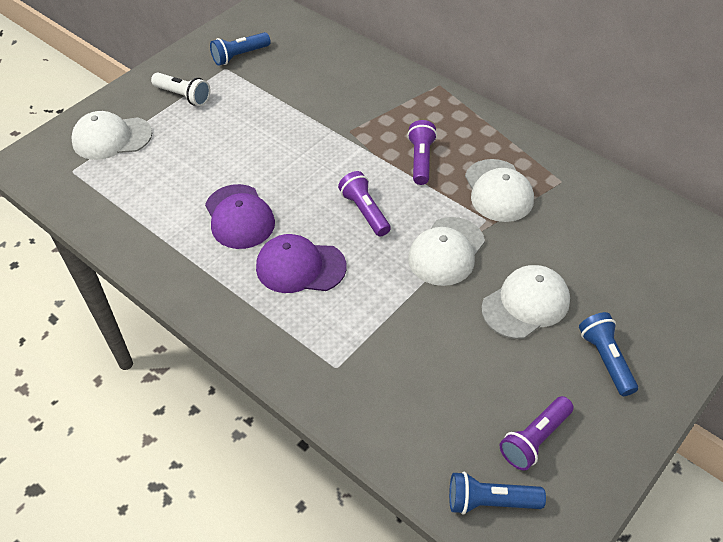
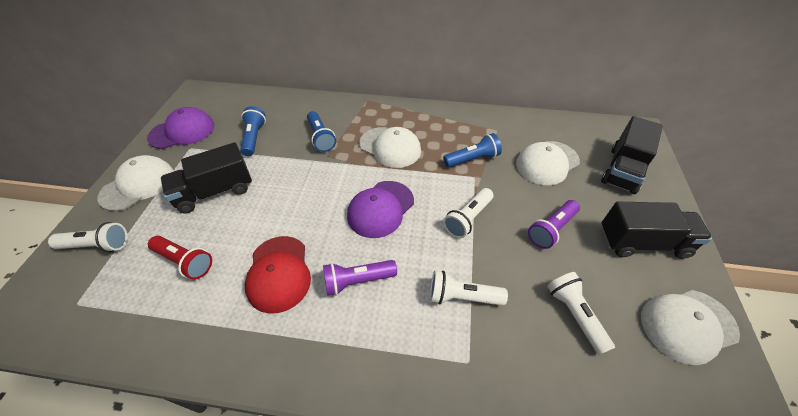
black truck: 0 -> 3
purple flashlight: 3 -> 2
red cap: 0 -> 1
red flashlight: 0 -> 1
white flashlight: 1 -> 4

